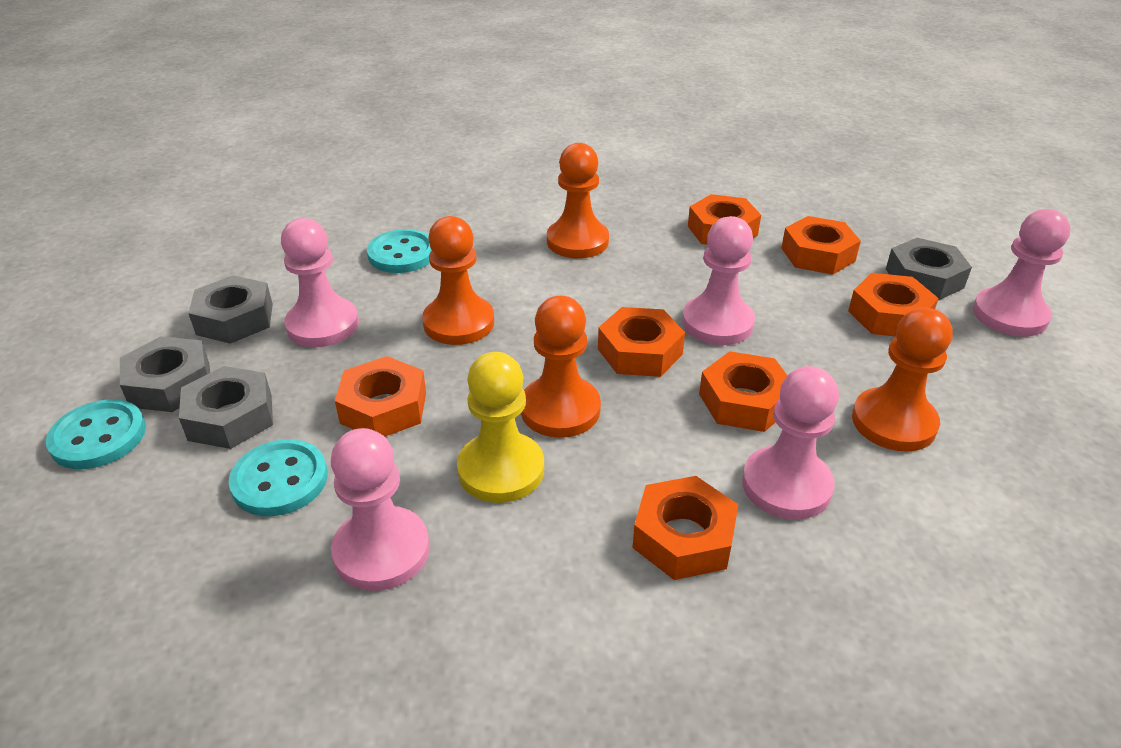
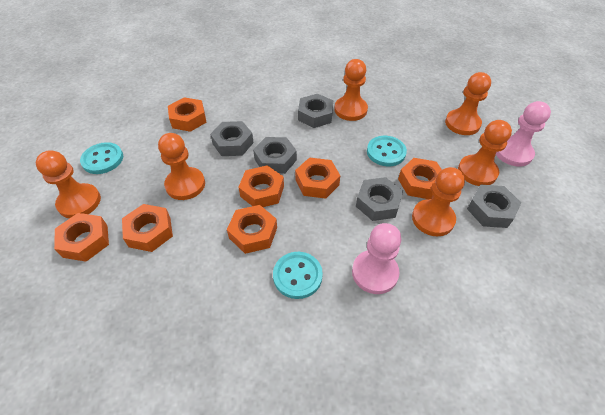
grey nut: 4 -> 5
orange pawn: 4 -> 6
pink pawn: 5 -> 2
yellow pawn: 1 -> 0

